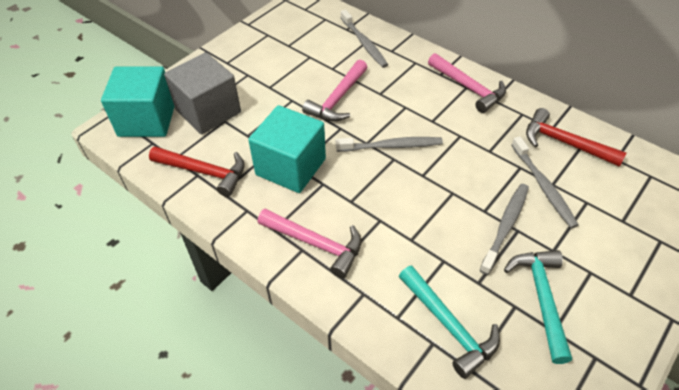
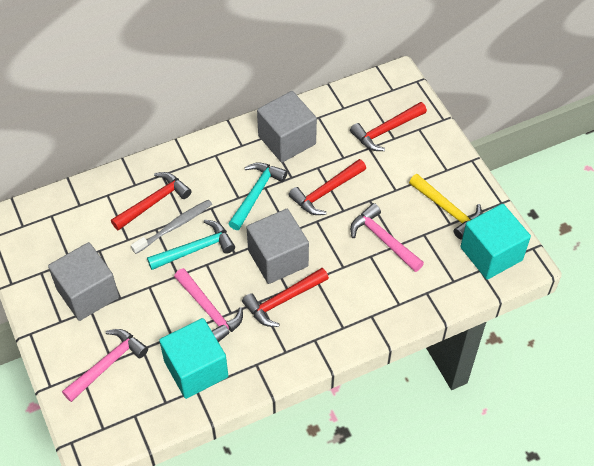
grey cube: 1 -> 3
grey toothbrush: 4 -> 1
red hammer: 2 -> 4
yellow hammer: 0 -> 1

